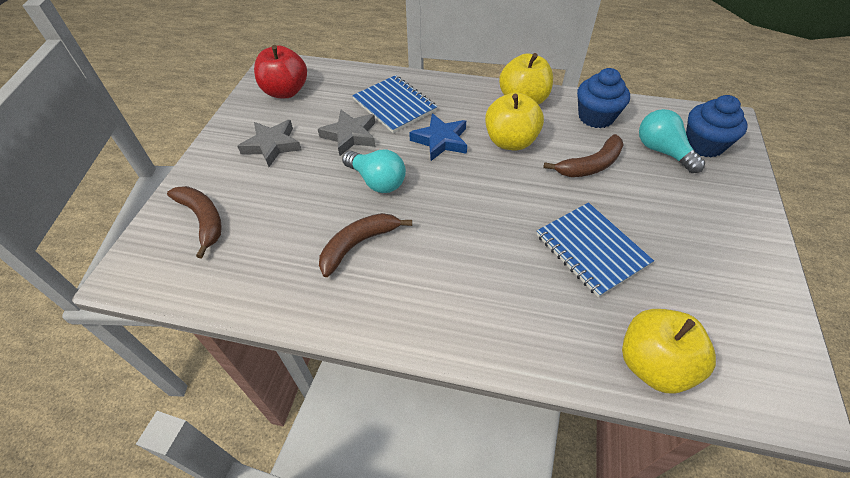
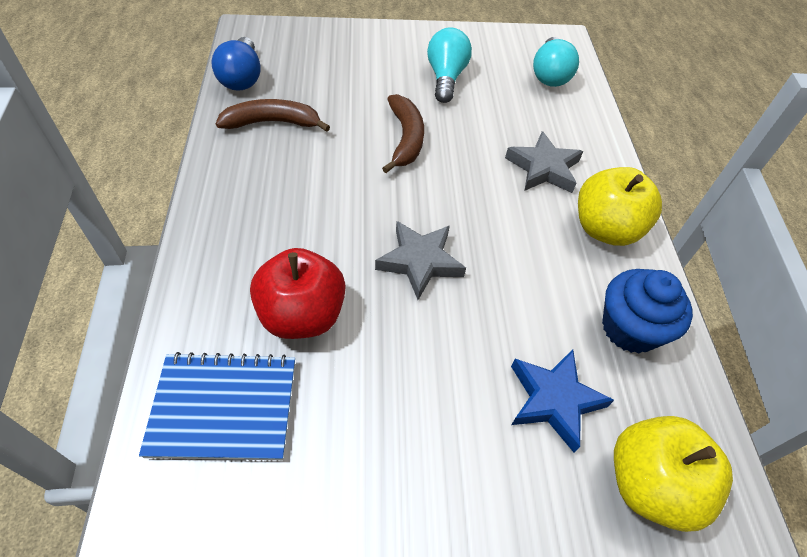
blue cupcake: 2 -> 1
blue light bulb: 0 -> 1
blue notebook: 2 -> 1
brown banana: 3 -> 2
yellow apple: 3 -> 2

